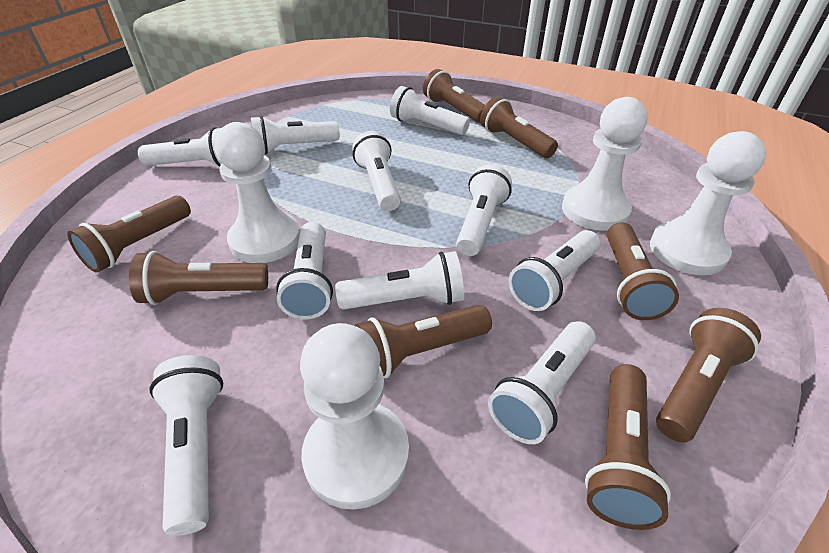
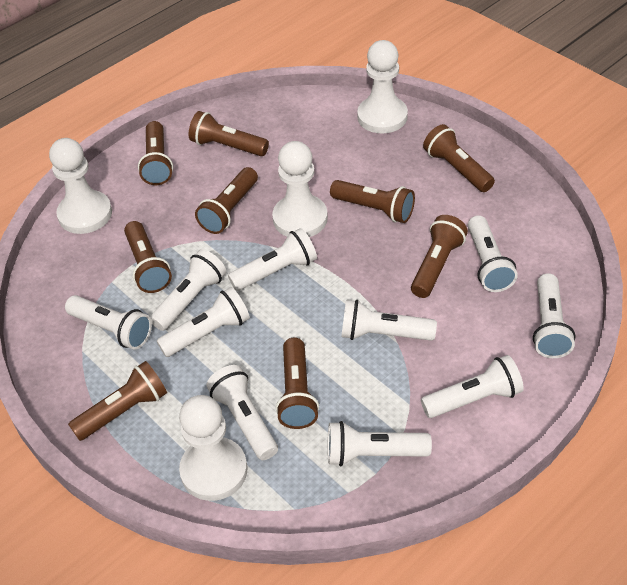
brown flashlight: 8 -> 9

